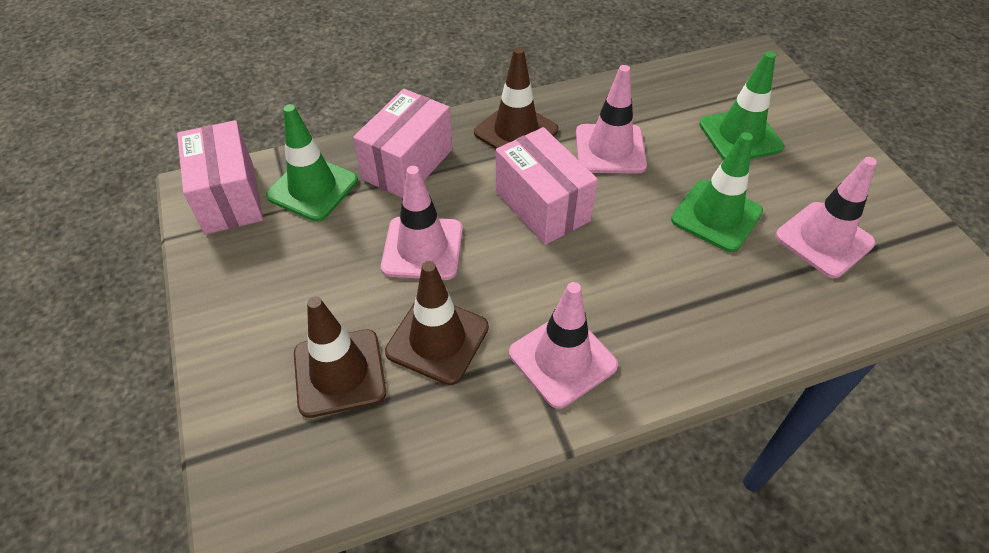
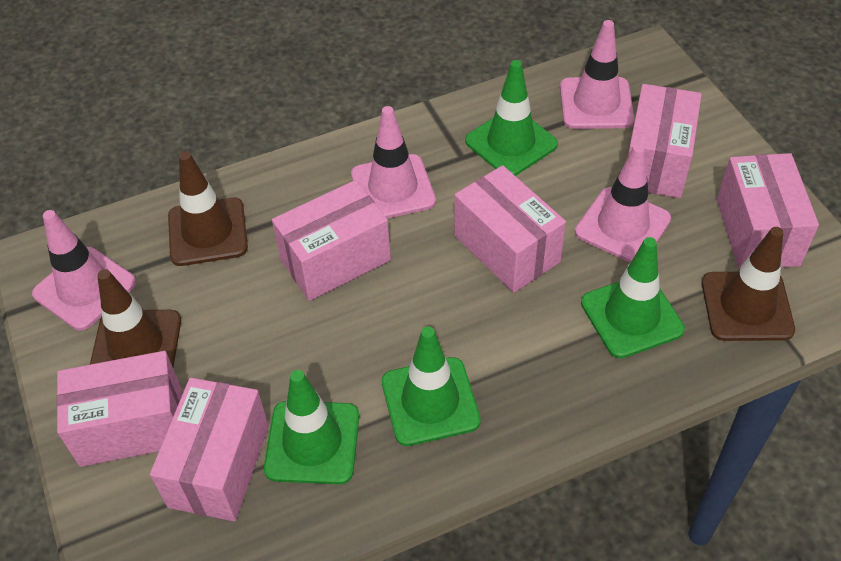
green traffic cone: 3 -> 4
pink box: 3 -> 6

